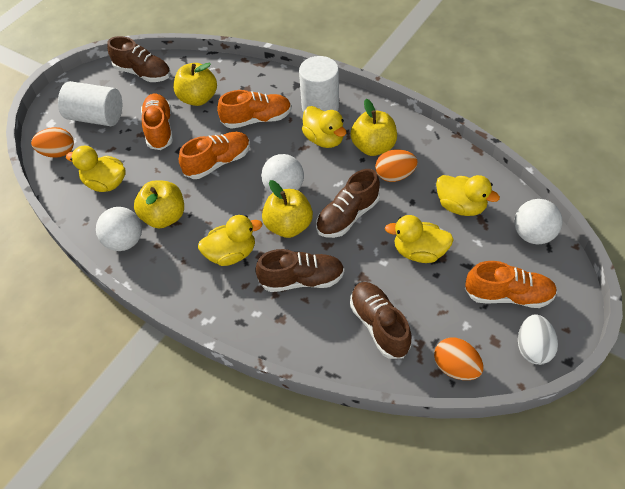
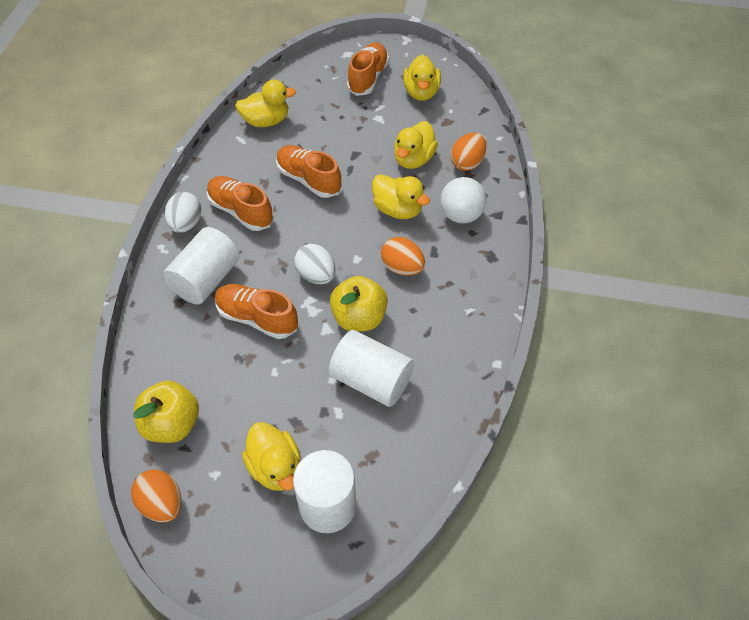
brown shoe: 4 -> 0
white ball: 3 -> 1
white cylinder: 2 -> 3
white egg: 1 -> 2
yellow apple: 4 -> 2

